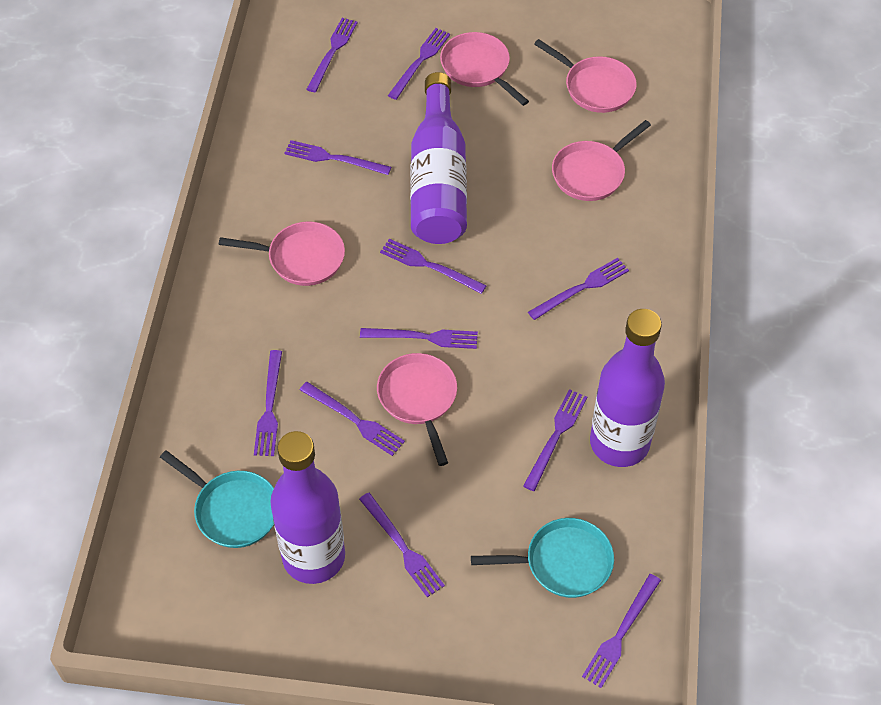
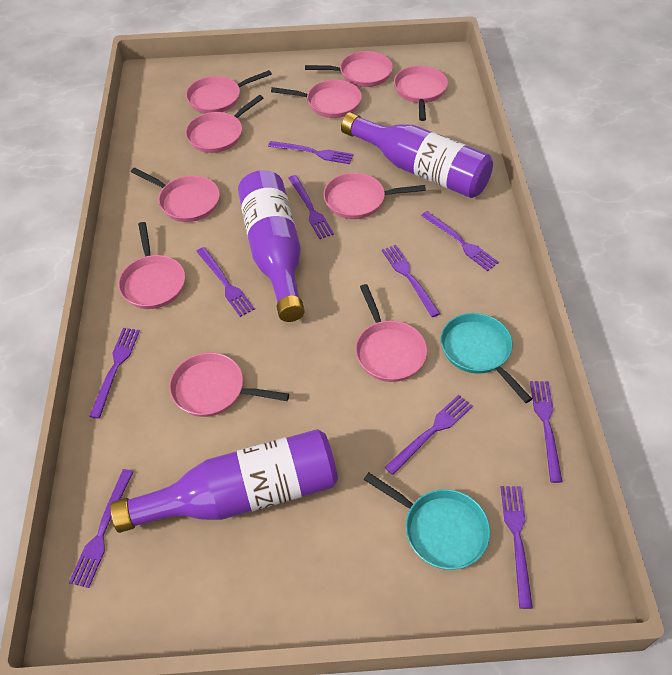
pink pan: 5 -> 10
purple fork: 11 -> 10

